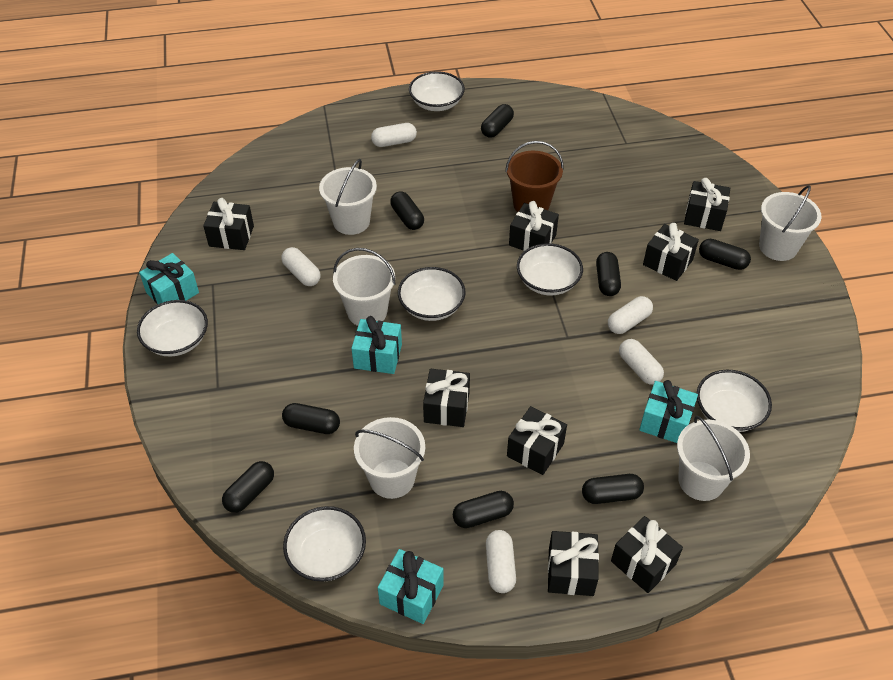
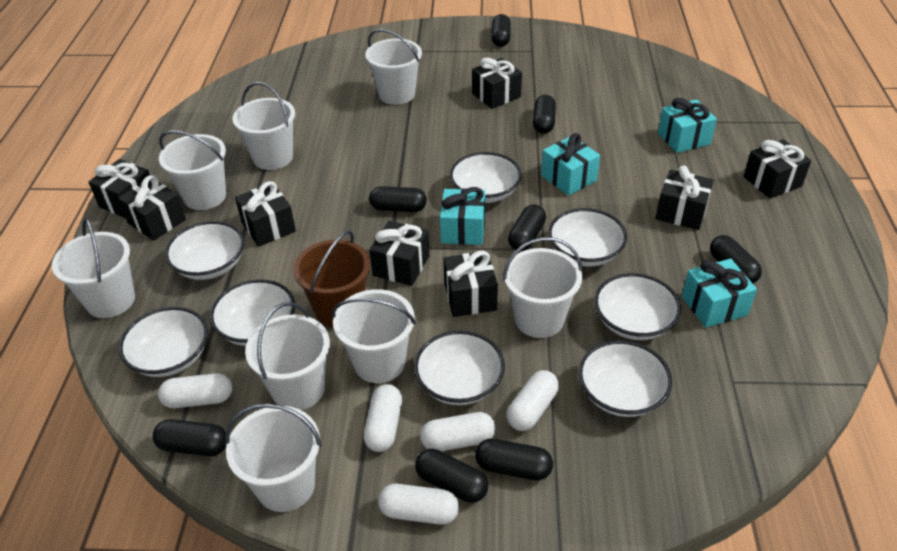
white bowl: 6 -> 8
white bucket: 5 -> 8

